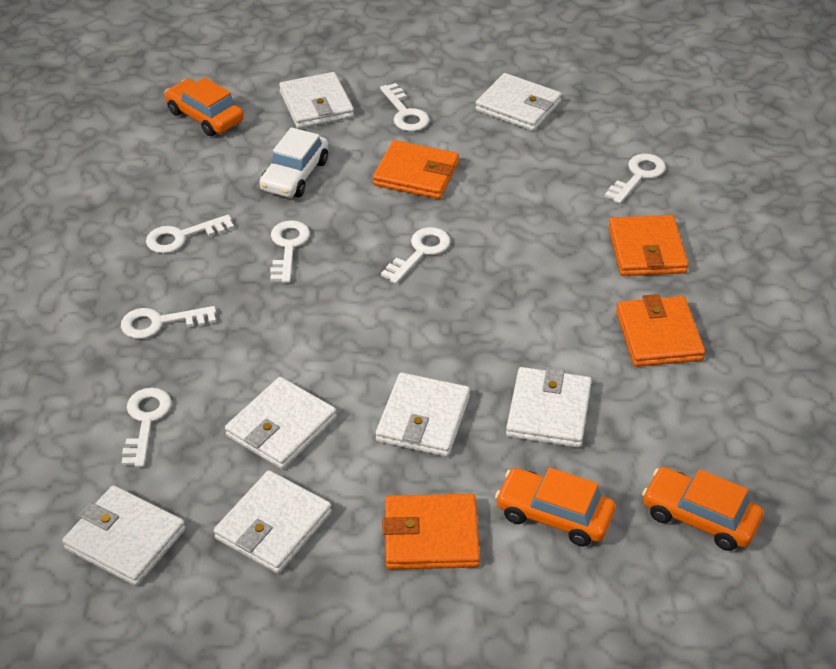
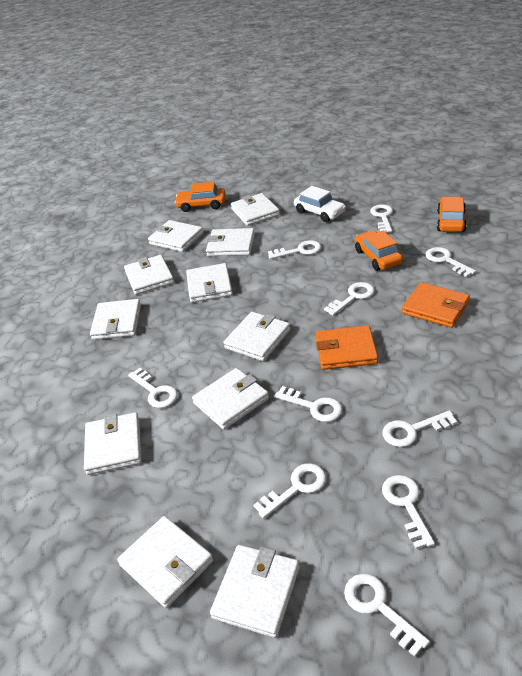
orange wallet: 4 -> 2
white key: 7 -> 10
white wallet: 7 -> 11

